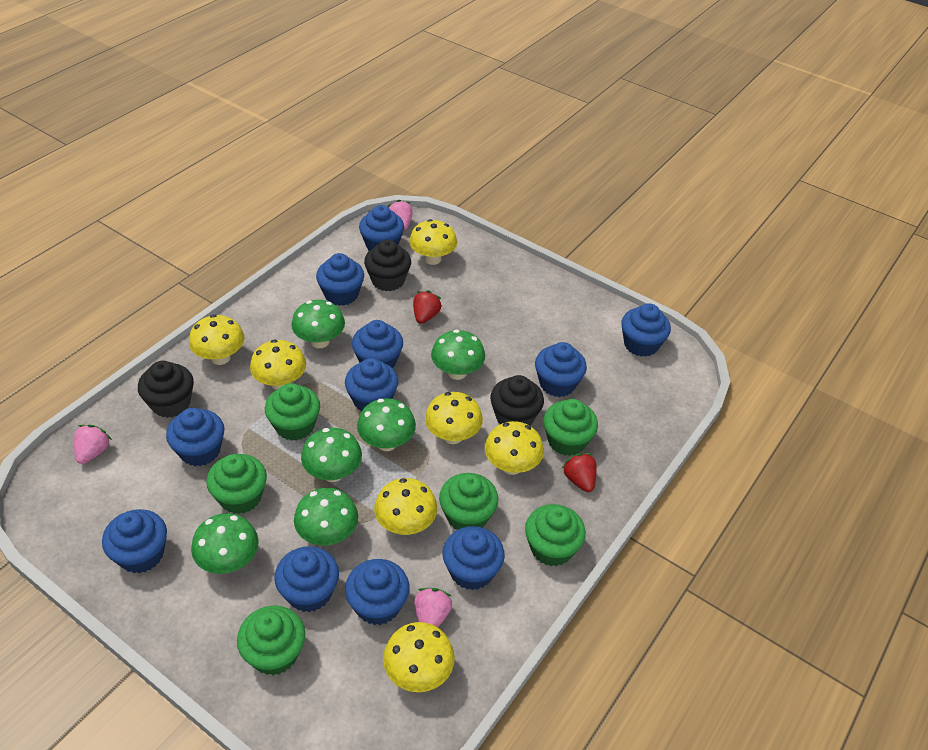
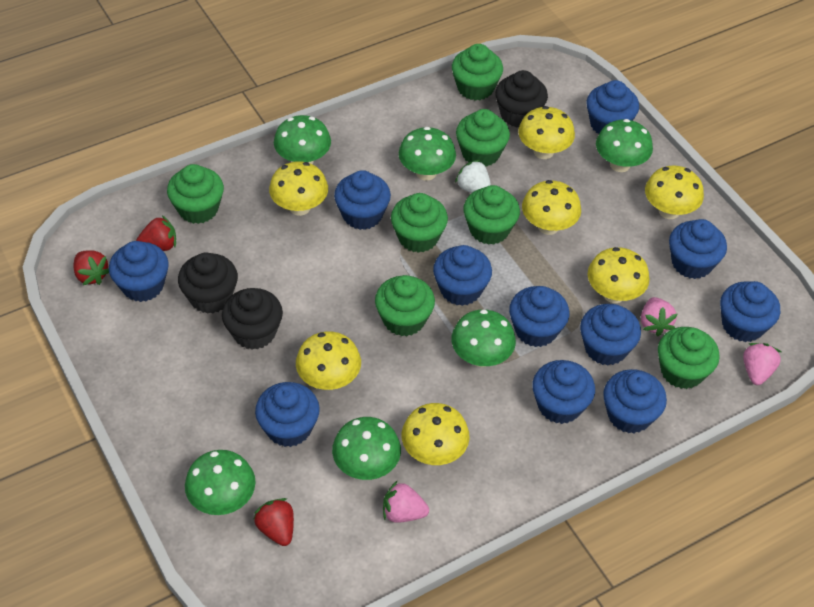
green cupcake: 6 -> 7
red strawberry: 2 -> 3
white strawberry: 0 -> 1

